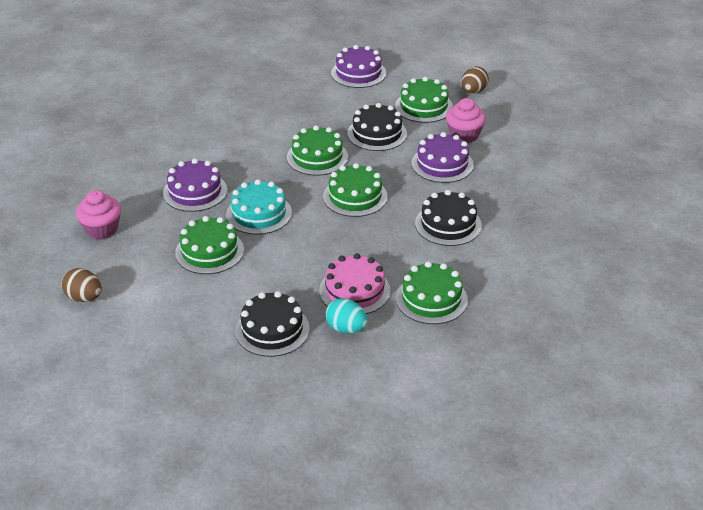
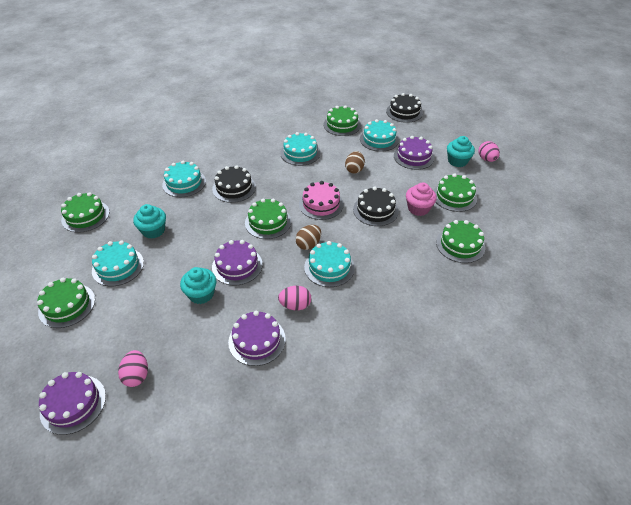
green cake: 5 -> 6
pink cupcake: 2 -> 1
pink egg: 0 -> 3
purple cake: 3 -> 4
turquoise cake: 1 -> 5
turquoise cupcake: 0 -> 3
turquoise egg: 1 -> 0

